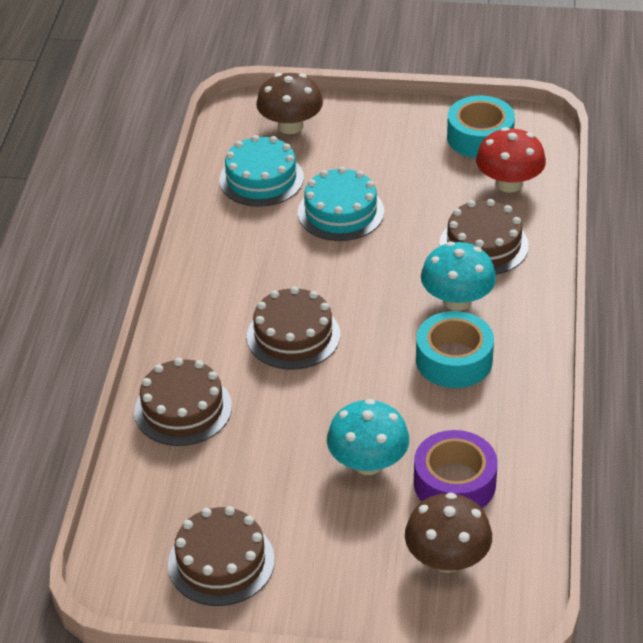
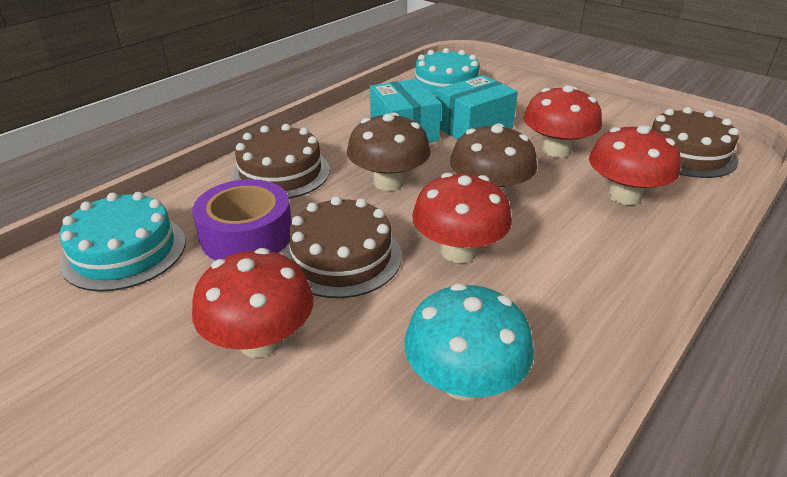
brown cake: 4 -> 3
red mushroom: 1 -> 4
turquoise box: 0 -> 2
turquoise mushroom: 2 -> 1
turquoise tape: 2 -> 0

